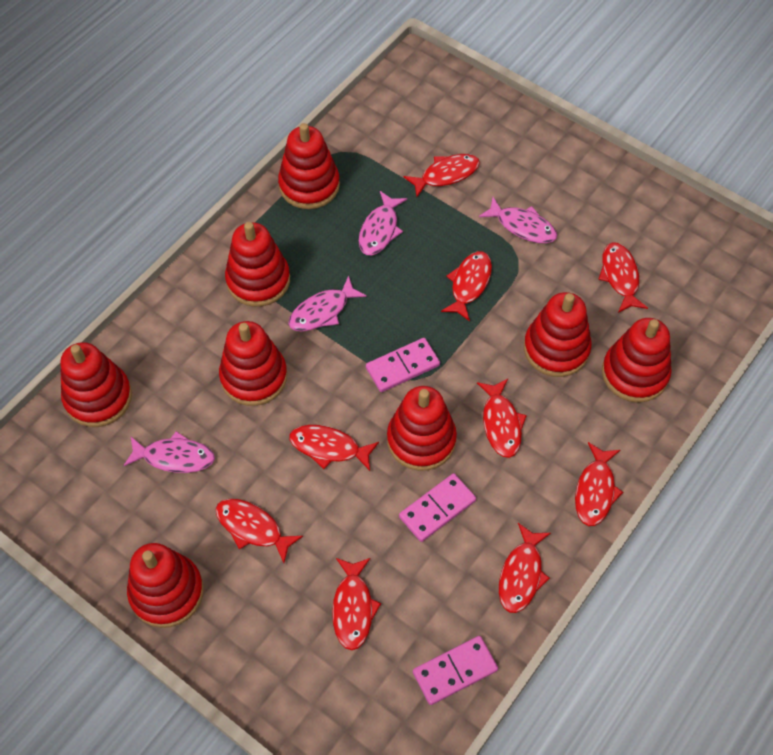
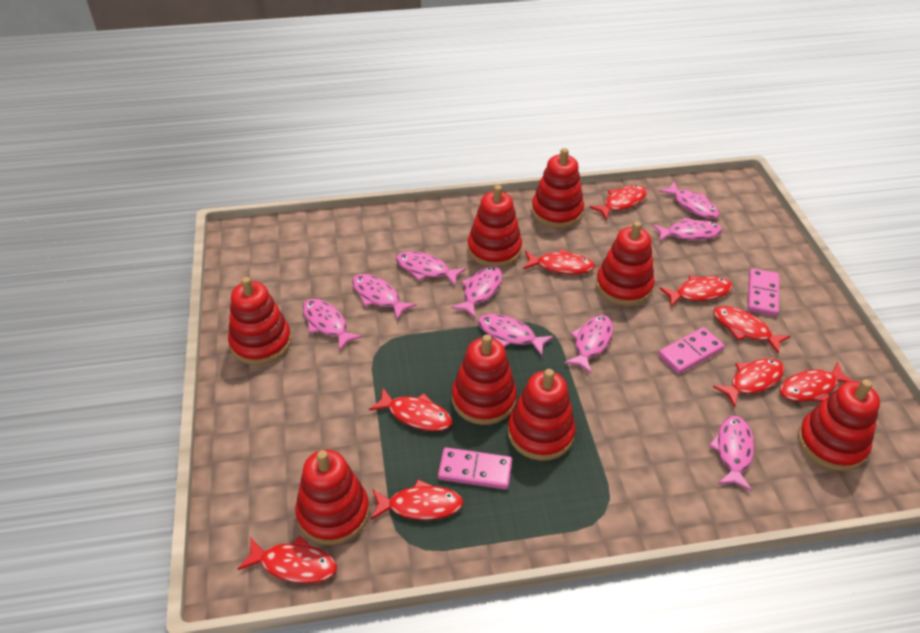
pink fish: 4 -> 9

